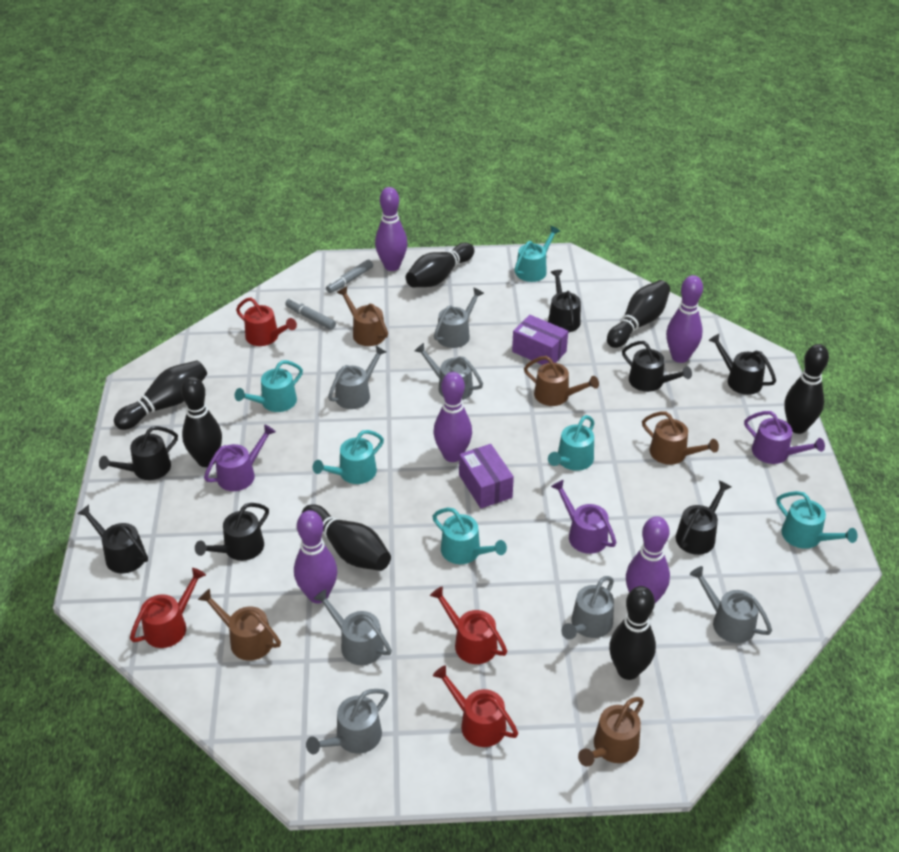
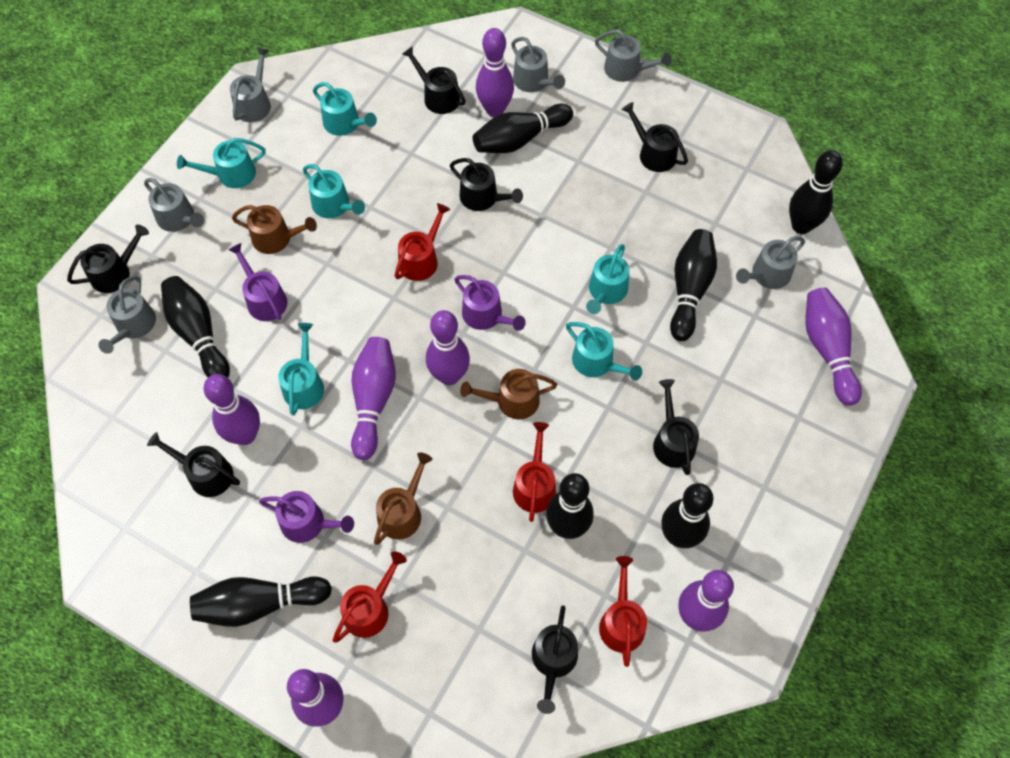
brown watering can: 5 -> 3
grey marker: 2 -> 0
grey watering can: 7 -> 6
purple bowling pin: 5 -> 7
purple box: 2 -> 0

